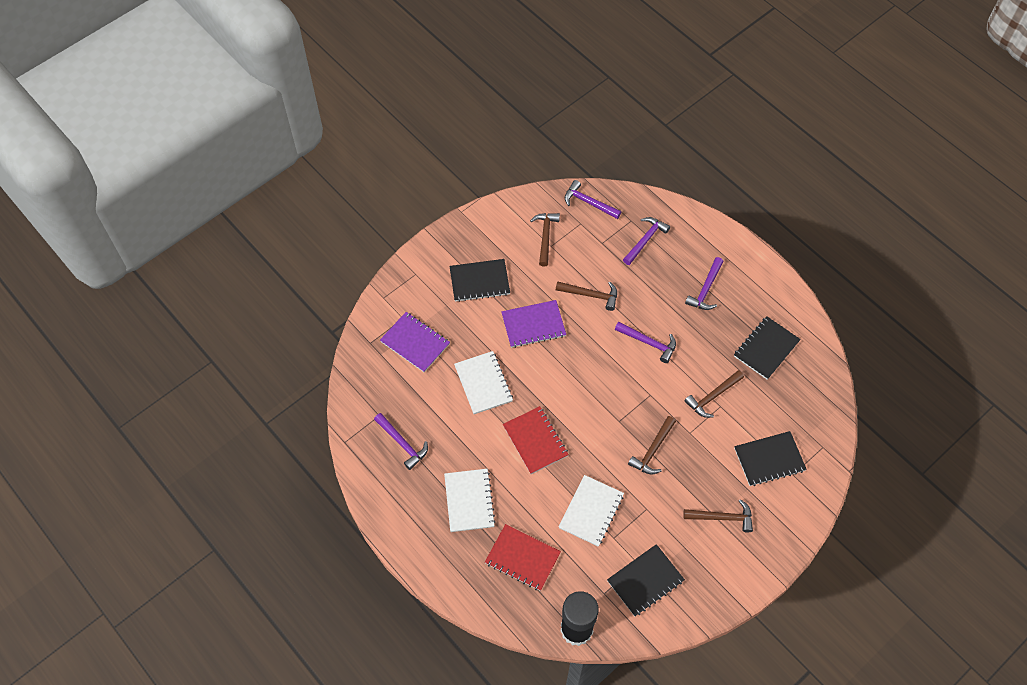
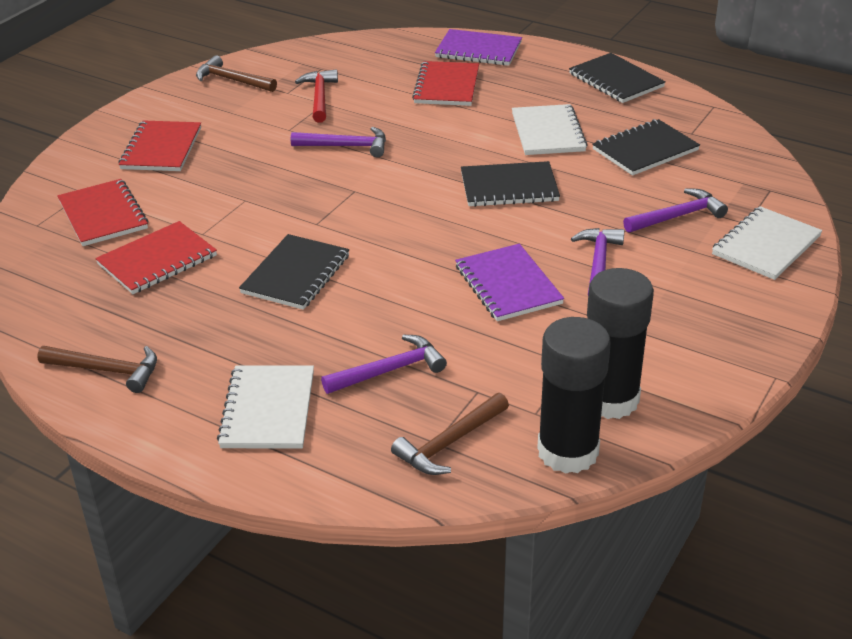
black glue stick: 1 -> 2
brown hammer: 5 -> 3
purple hammer: 5 -> 4
red hammer: 0 -> 1
red notebook: 2 -> 4

